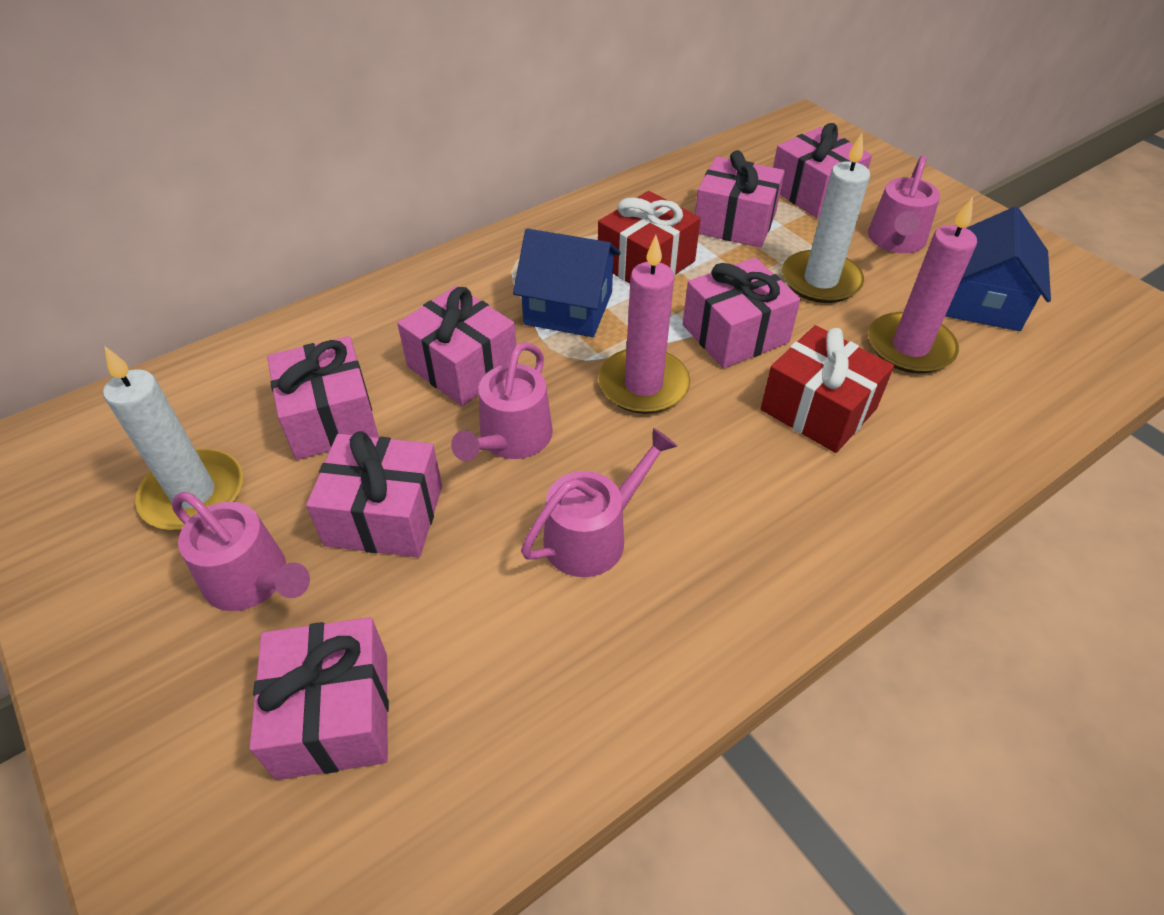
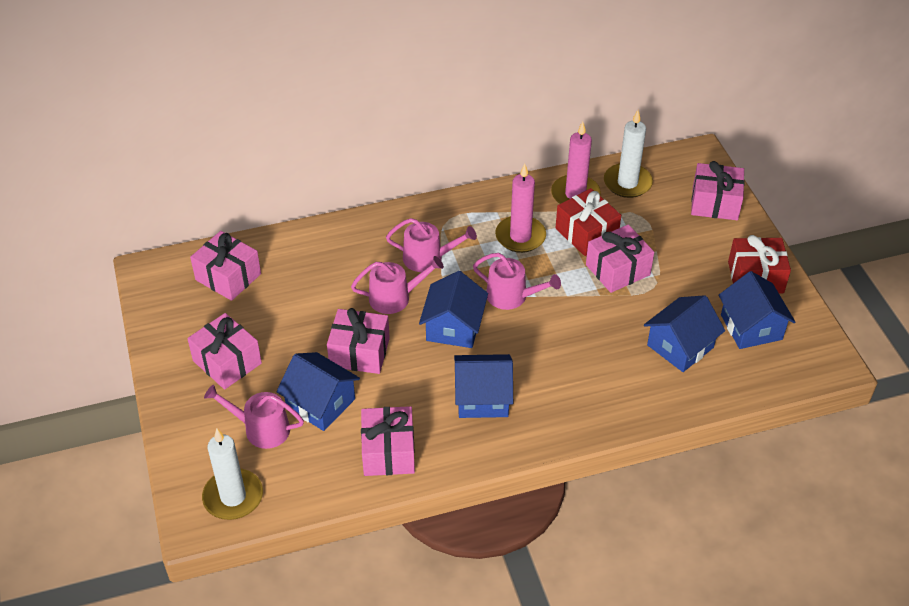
blue house: 2 -> 5
pink gift: 7 -> 6

